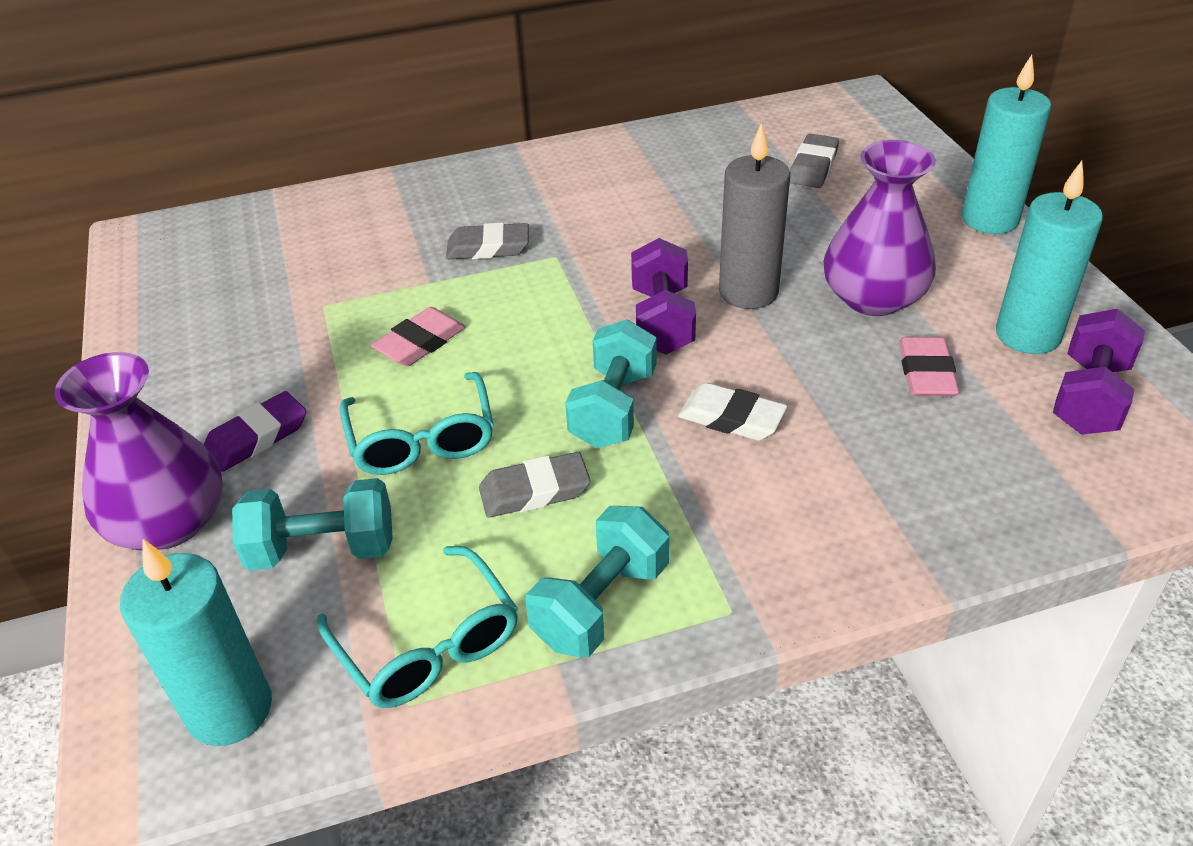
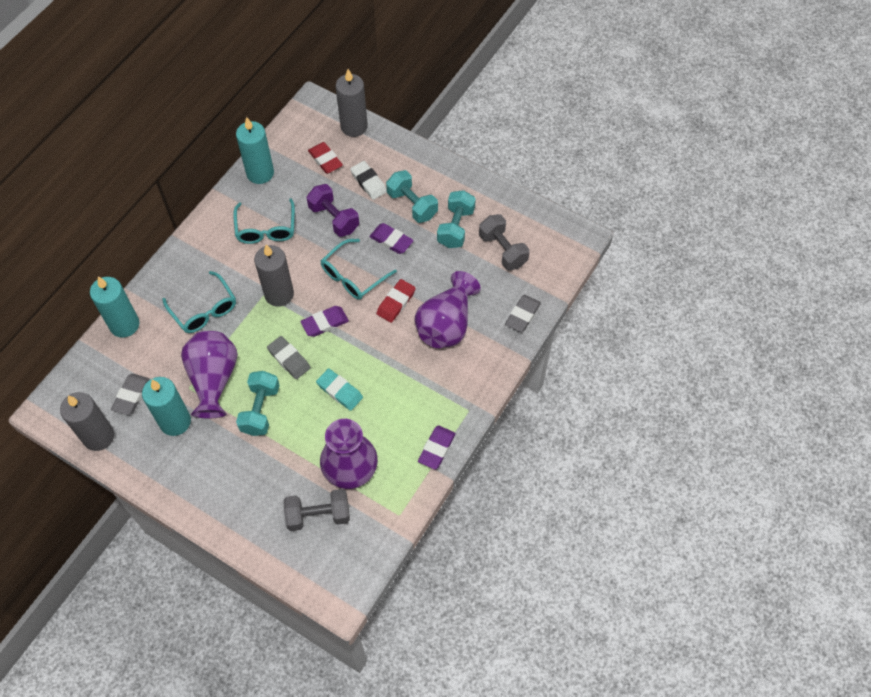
grey candle: 1 -> 3
grey dumbbell: 0 -> 2
pink eraser: 2 -> 0
purple dumbbell: 2 -> 1
purple eraser: 1 -> 3
purple vase: 2 -> 3
red eraser: 0 -> 2
turquoise eraser: 0 -> 1
turquoise glasses: 2 -> 3

